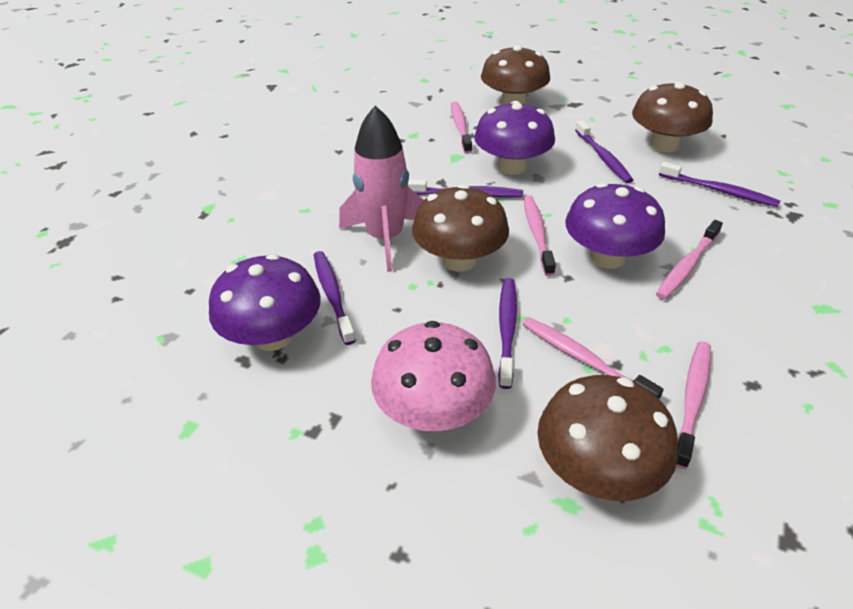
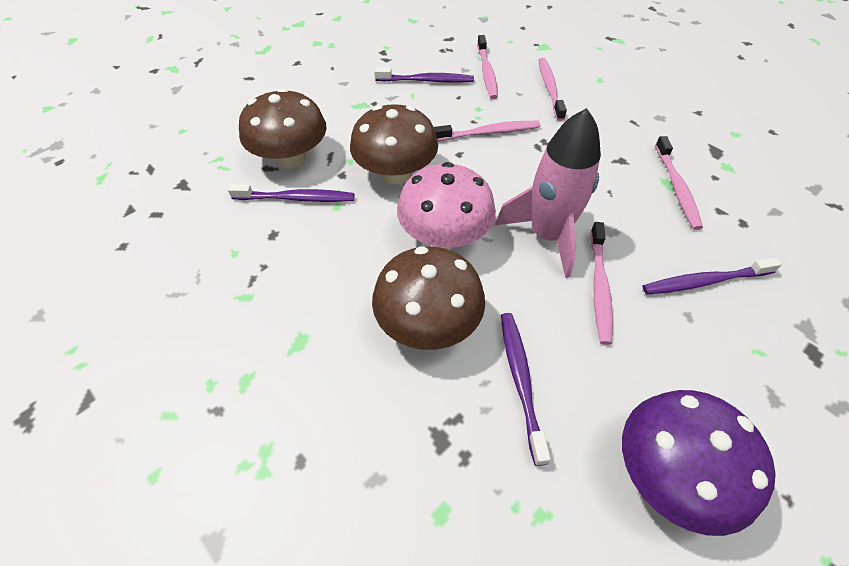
brown mushroom: 4 -> 3
purple mushroom: 3 -> 1
purple toothbrush: 5 -> 4

